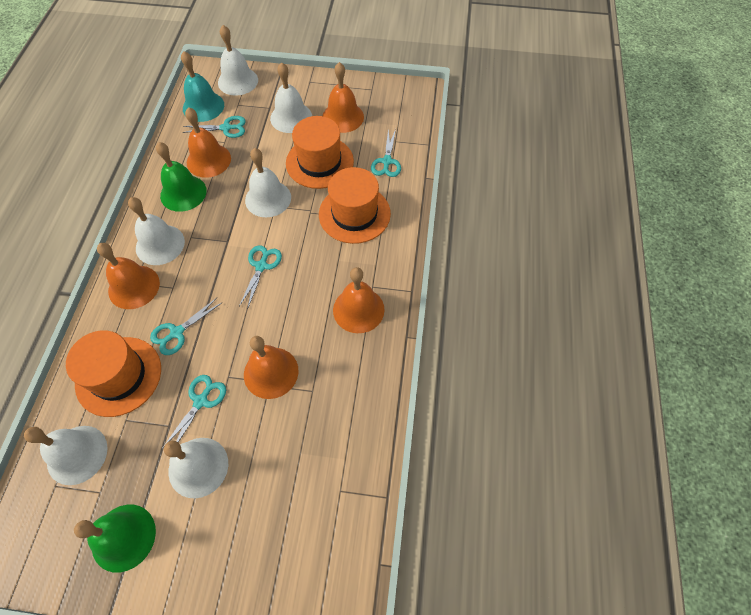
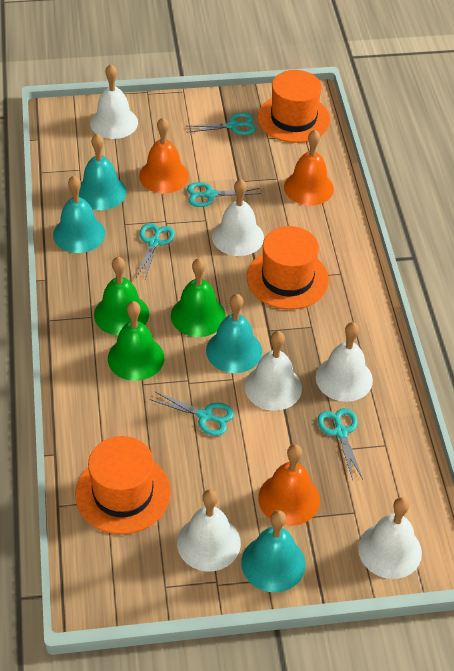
green bell: 2 -> 3
orange bell: 5 -> 3
turquoise bell: 1 -> 4

